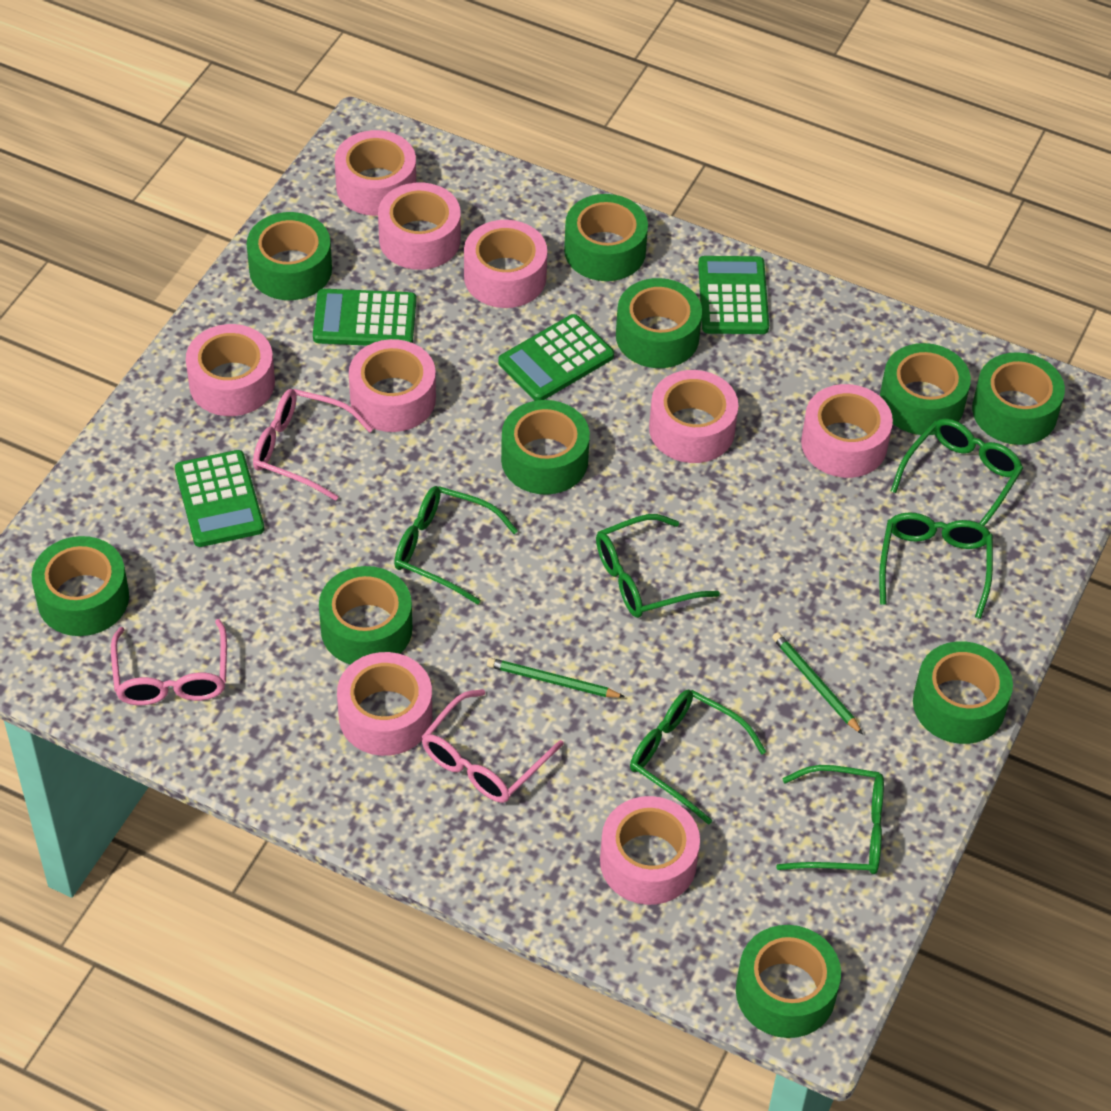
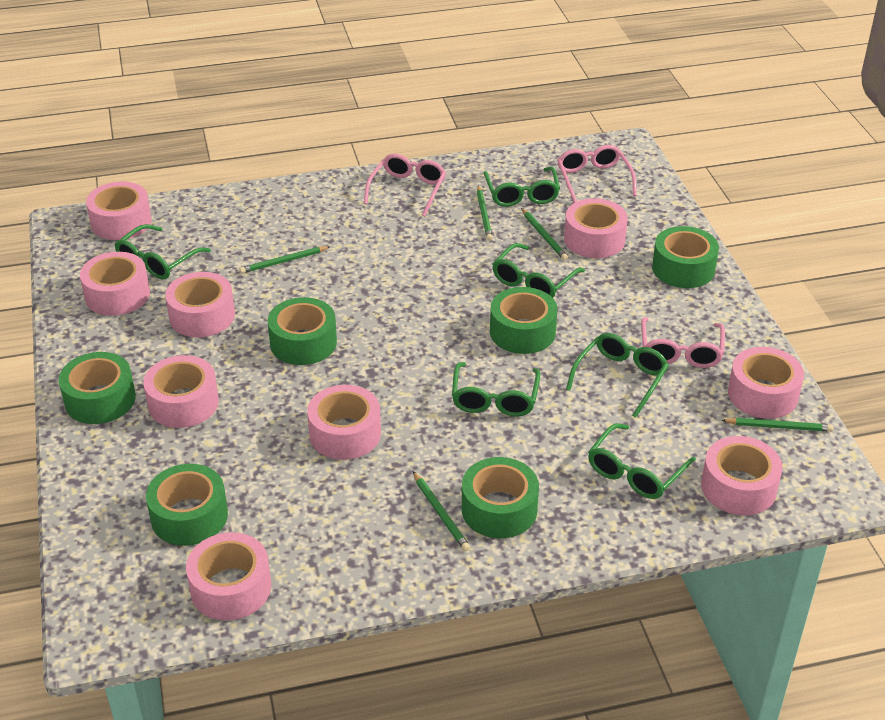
green calculator: 4 -> 0
green pencil: 2 -> 5
green tape: 10 -> 6

